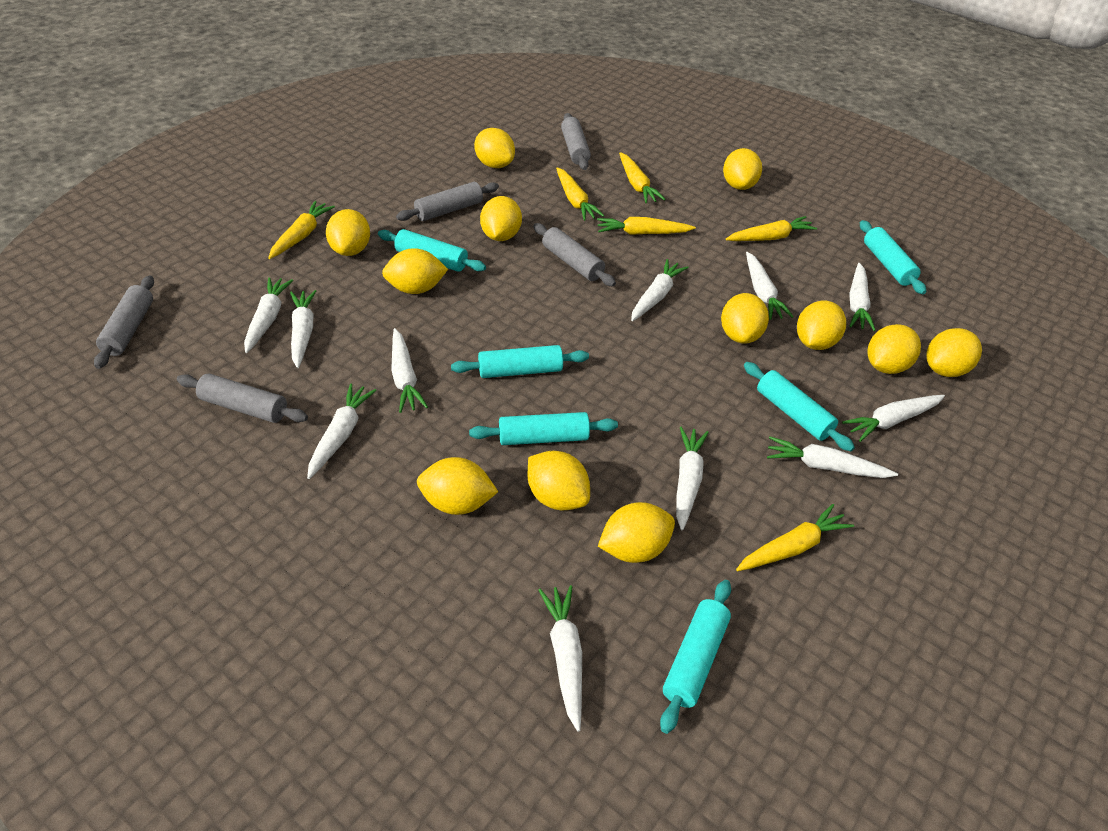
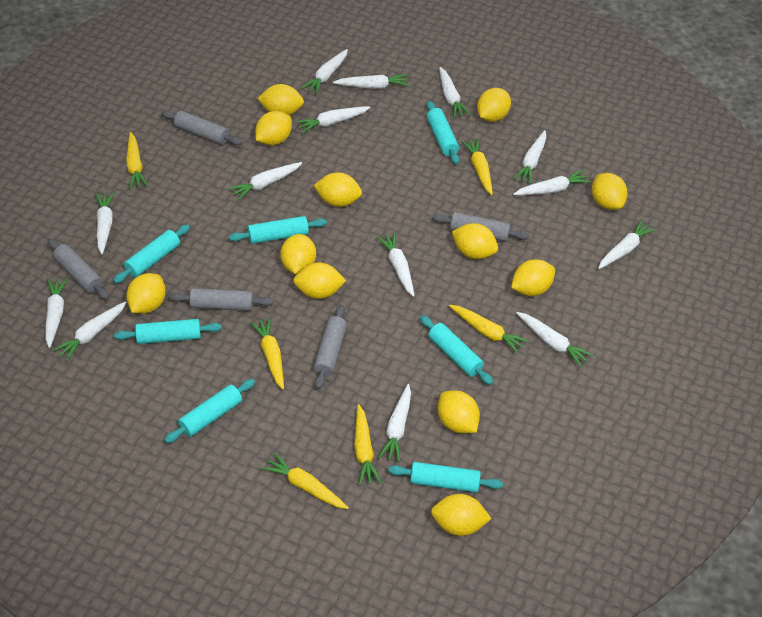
turquoise rolling pin: 6 -> 7
white carrot: 11 -> 14

